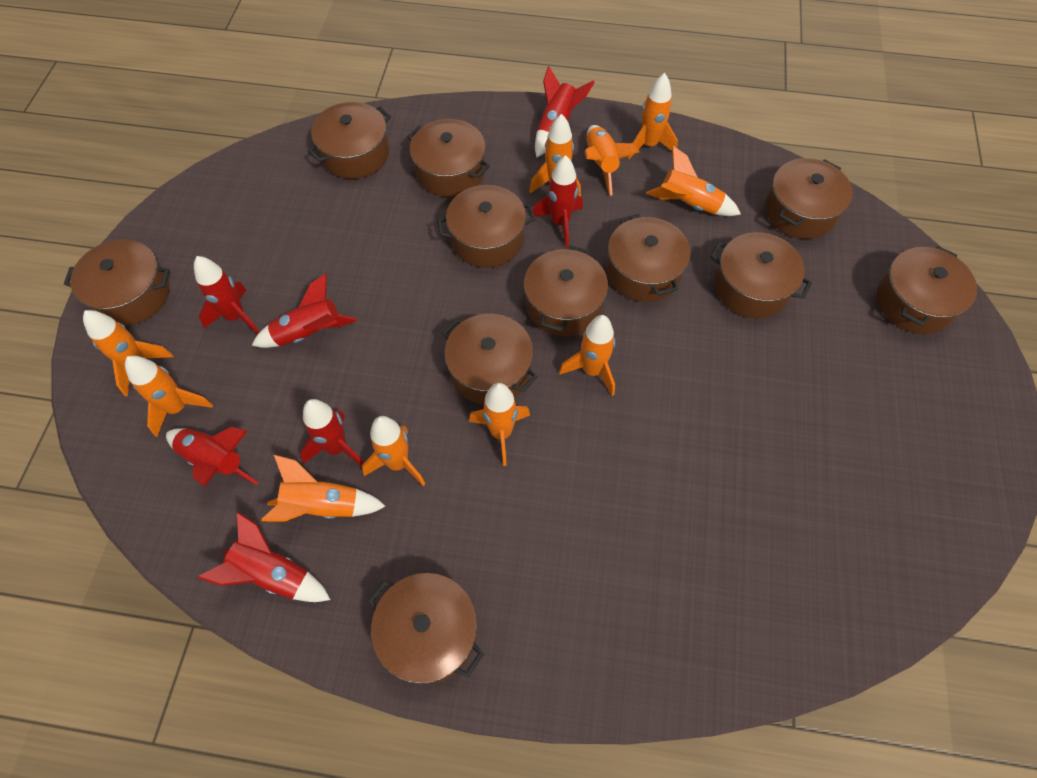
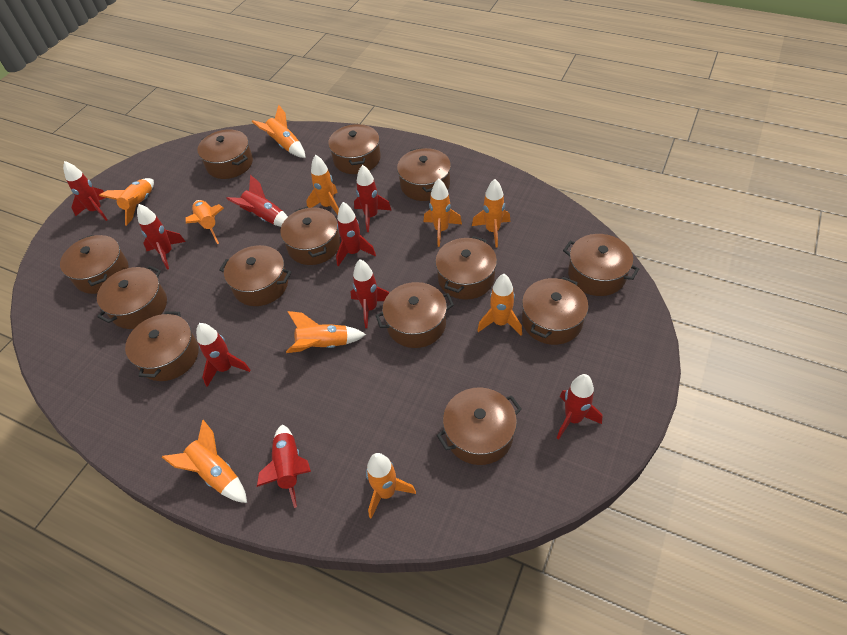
brown pot: 11 -> 13
red rocket: 7 -> 9

